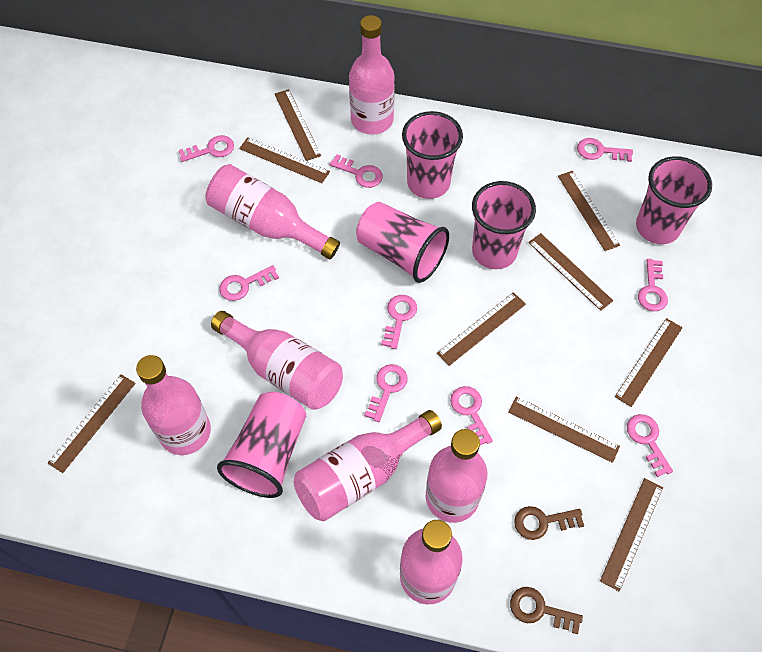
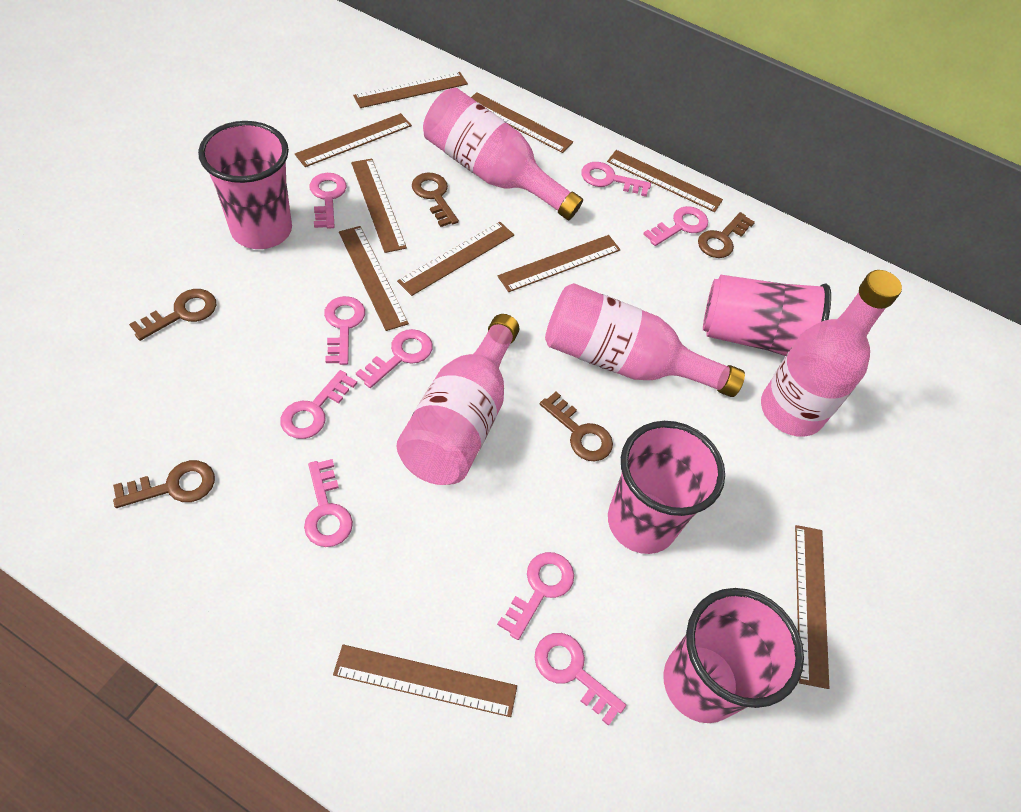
brown key: 2 -> 5
brown ruler: 9 -> 10
pink bottle: 7 -> 4
pink cup: 5 -> 4

